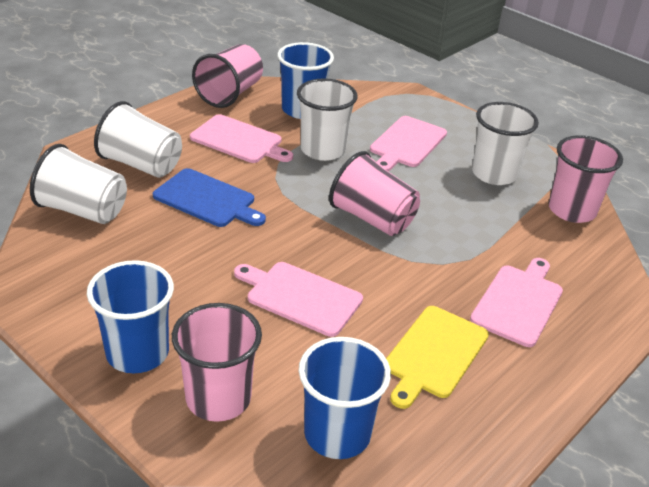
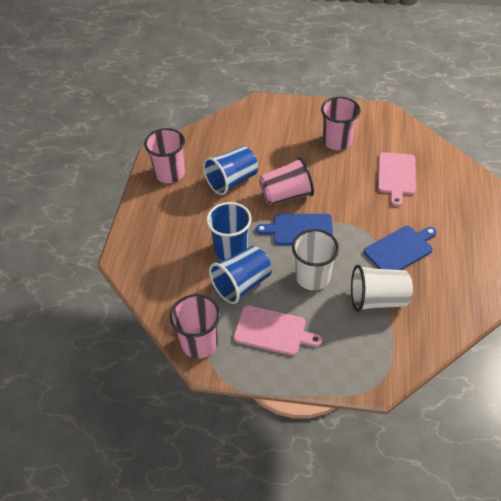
blue cutting board: 1 -> 2
pink cutting board: 4 -> 2
white cup: 4 -> 2
yellow cutting board: 1 -> 0

